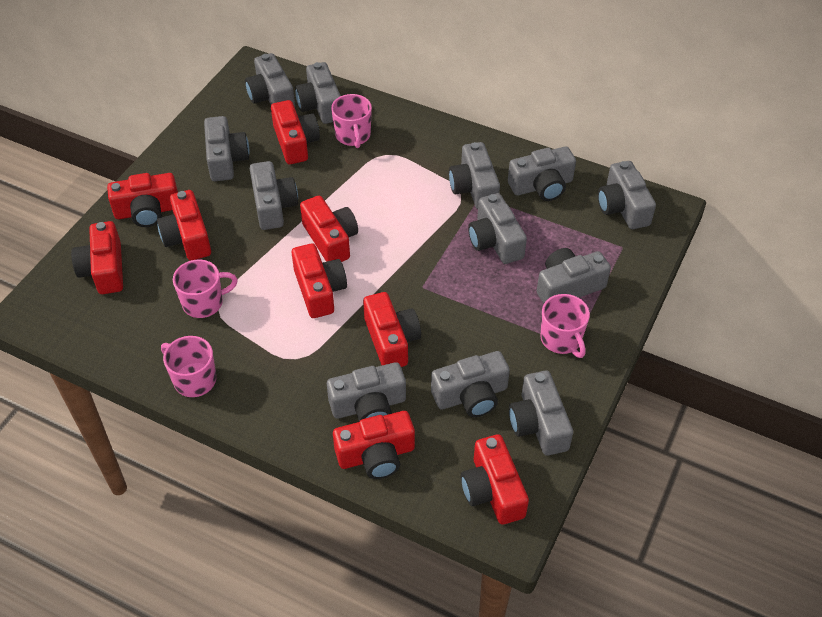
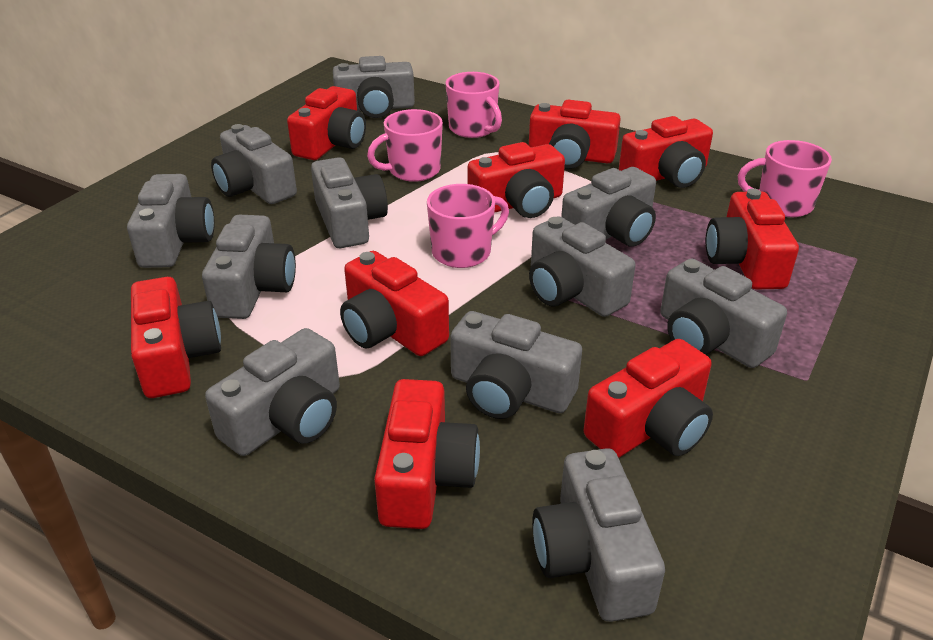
grey camera: 12 -> 11

